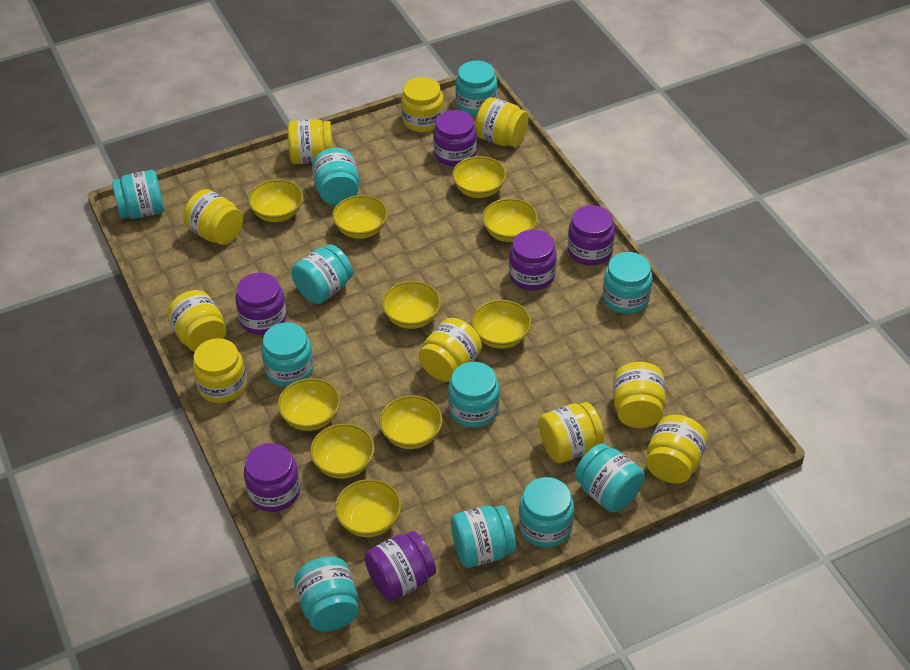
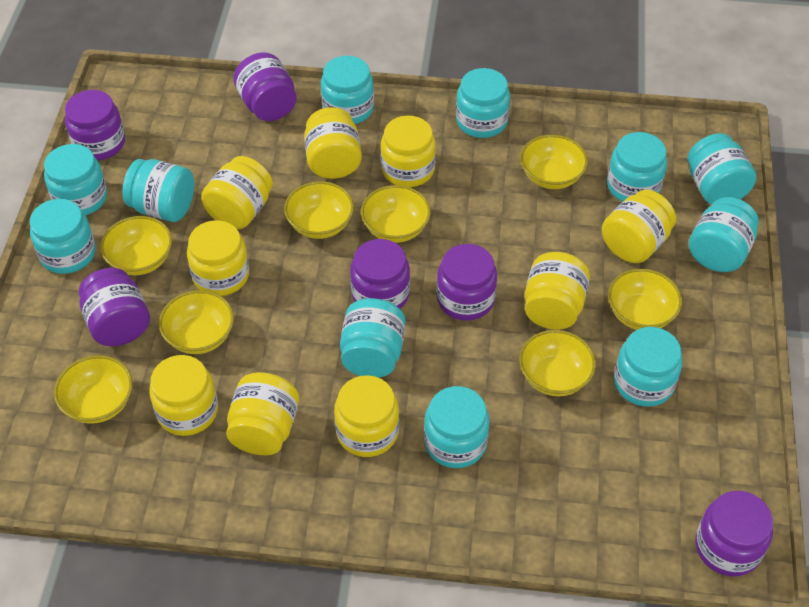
yellow bowl: 10 -> 8
yellow jar: 10 -> 9

